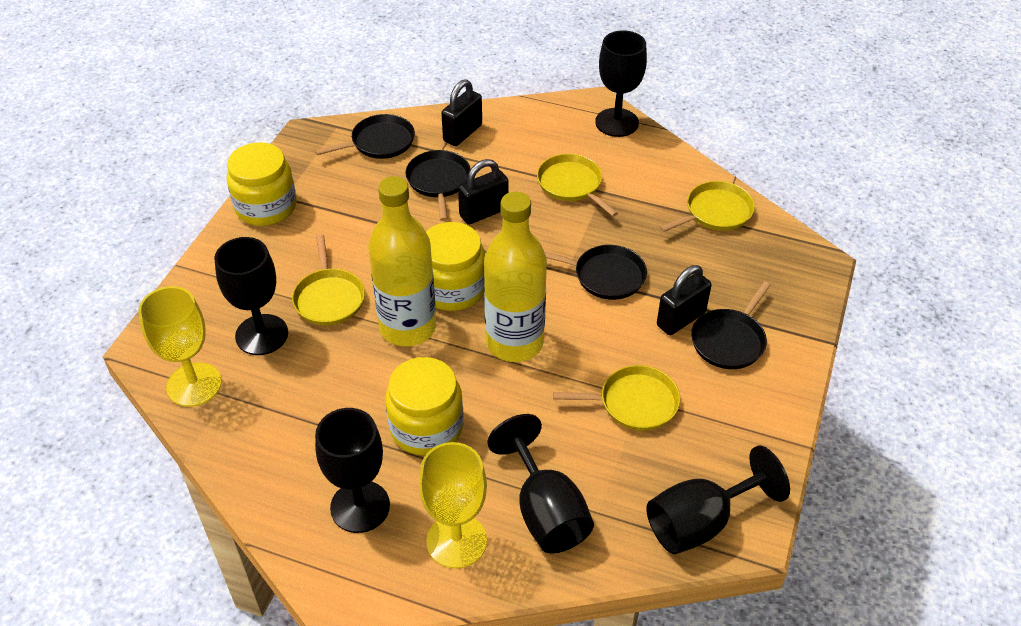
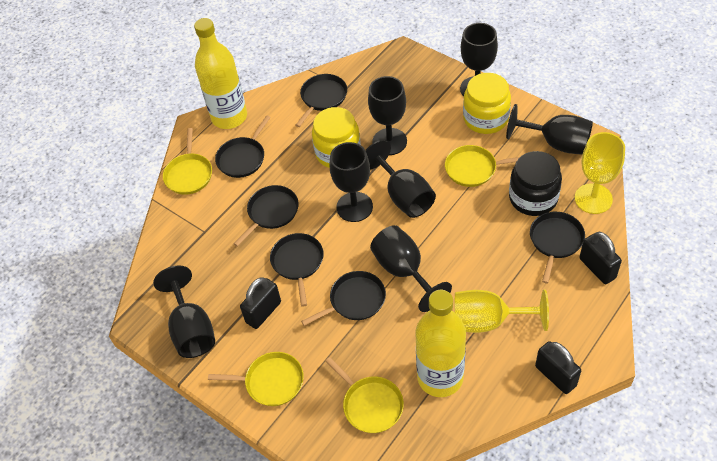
black goblet: 5 -> 7
black jar: 0 -> 1
black pan: 4 -> 6
yellow jar: 3 -> 2

